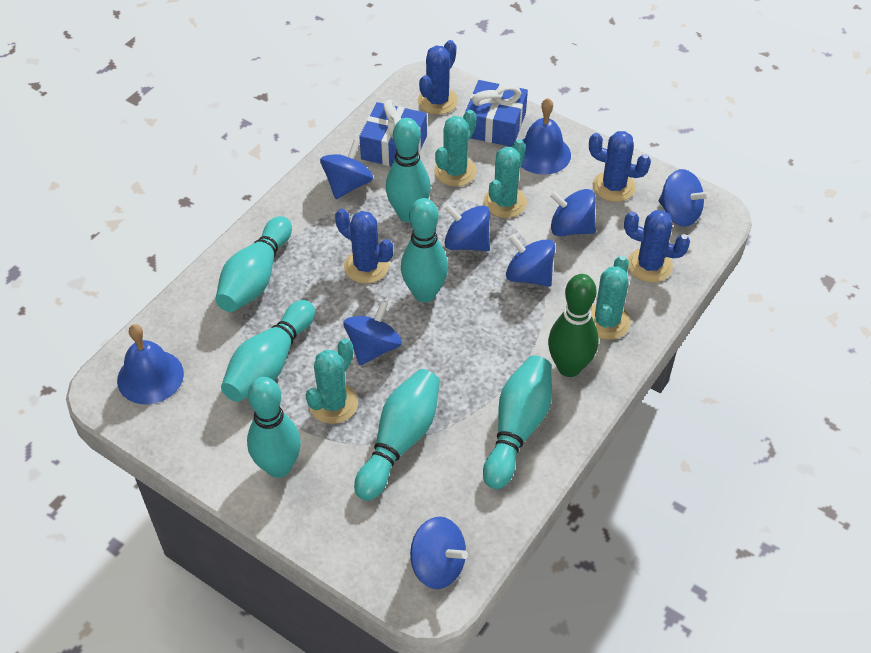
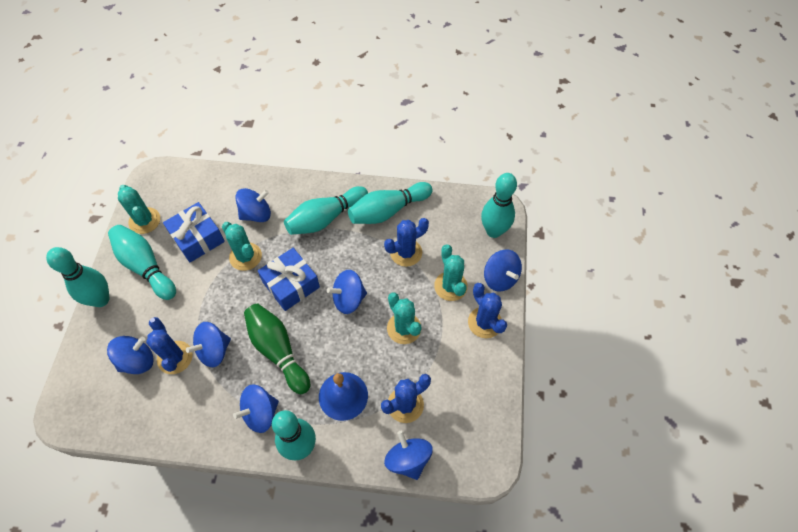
blue bell: 2 -> 1
turquoise bowling pin: 7 -> 6

